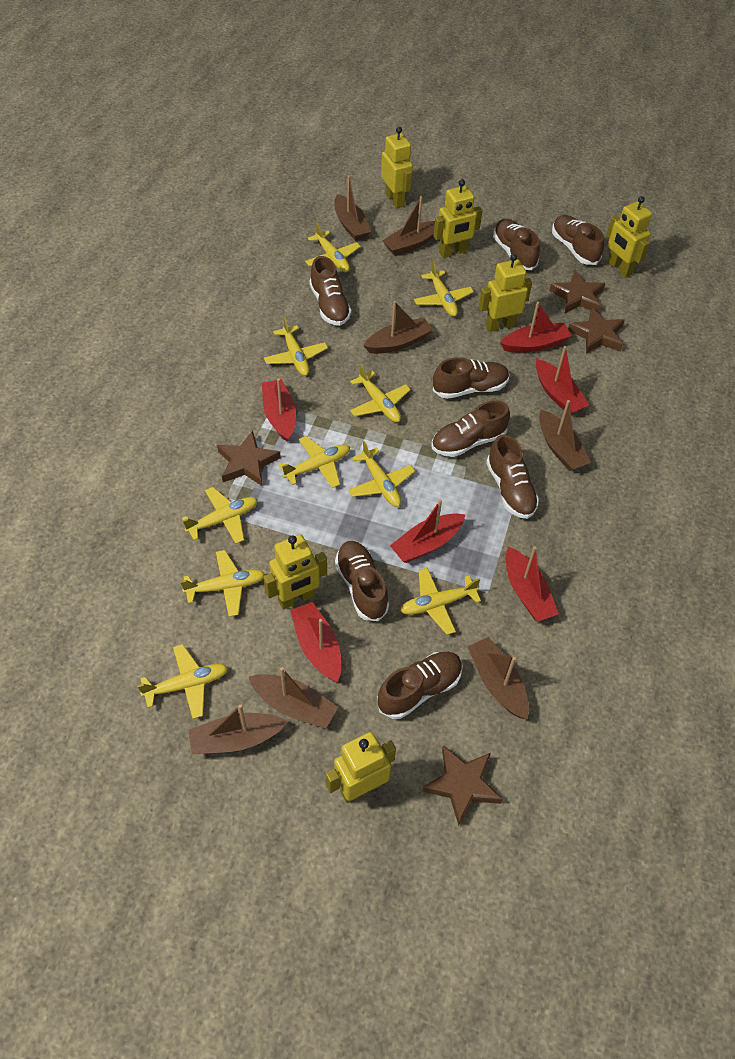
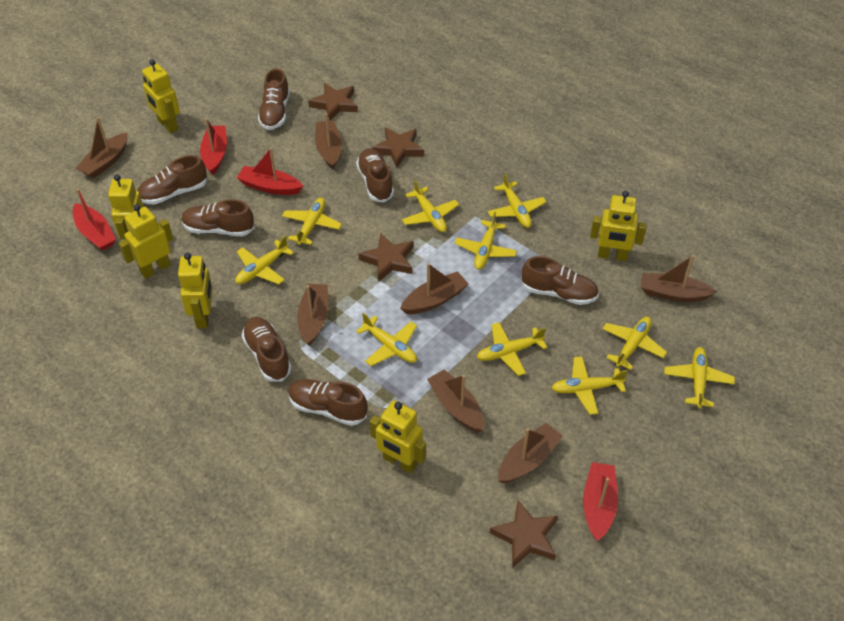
brown shoe: 8 -> 7
red boat: 6 -> 4

